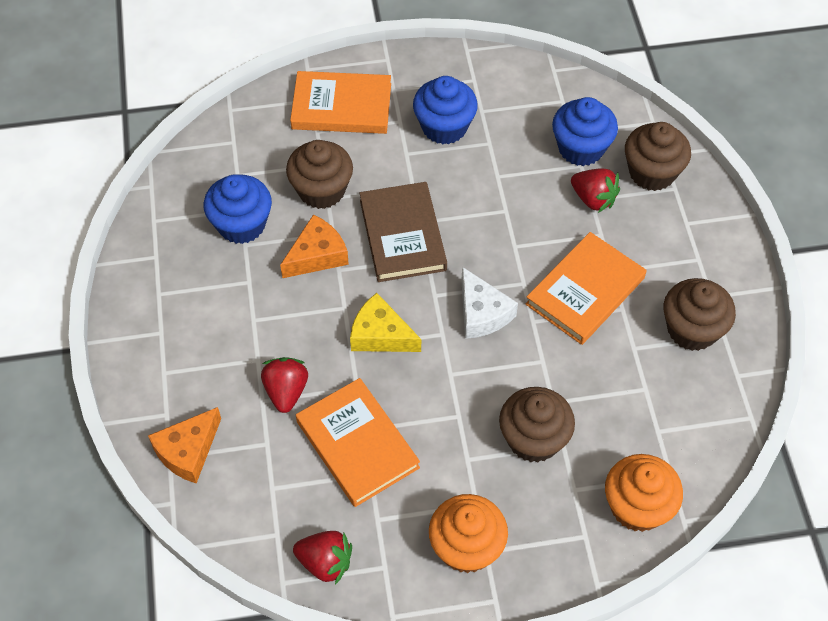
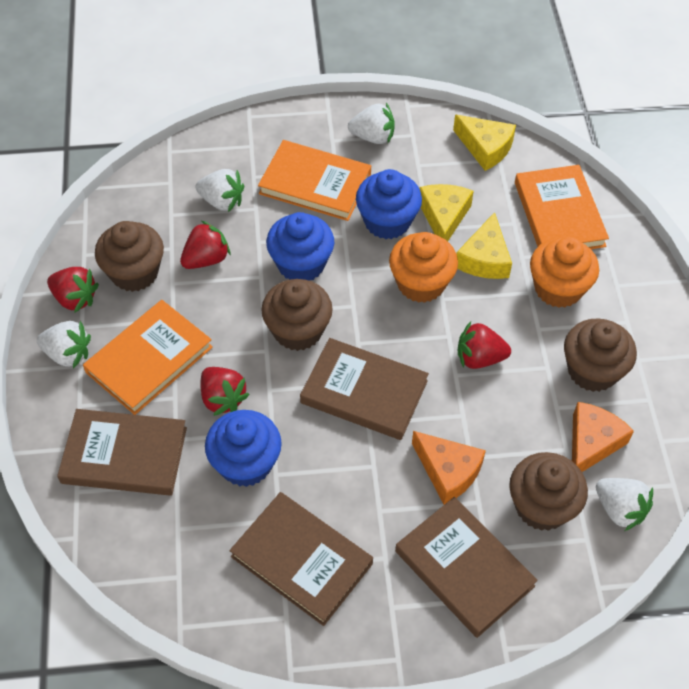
brown book: 1 -> 4
red strawberry: 3 -> 4
white cheese: 1 -> 0
white strawberry: 0 -> 4
yellow cheese: 1 -> 3

